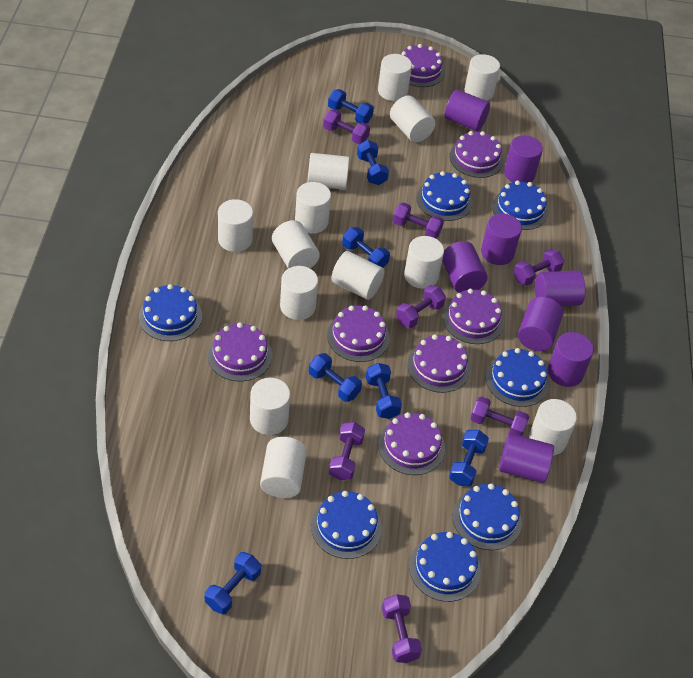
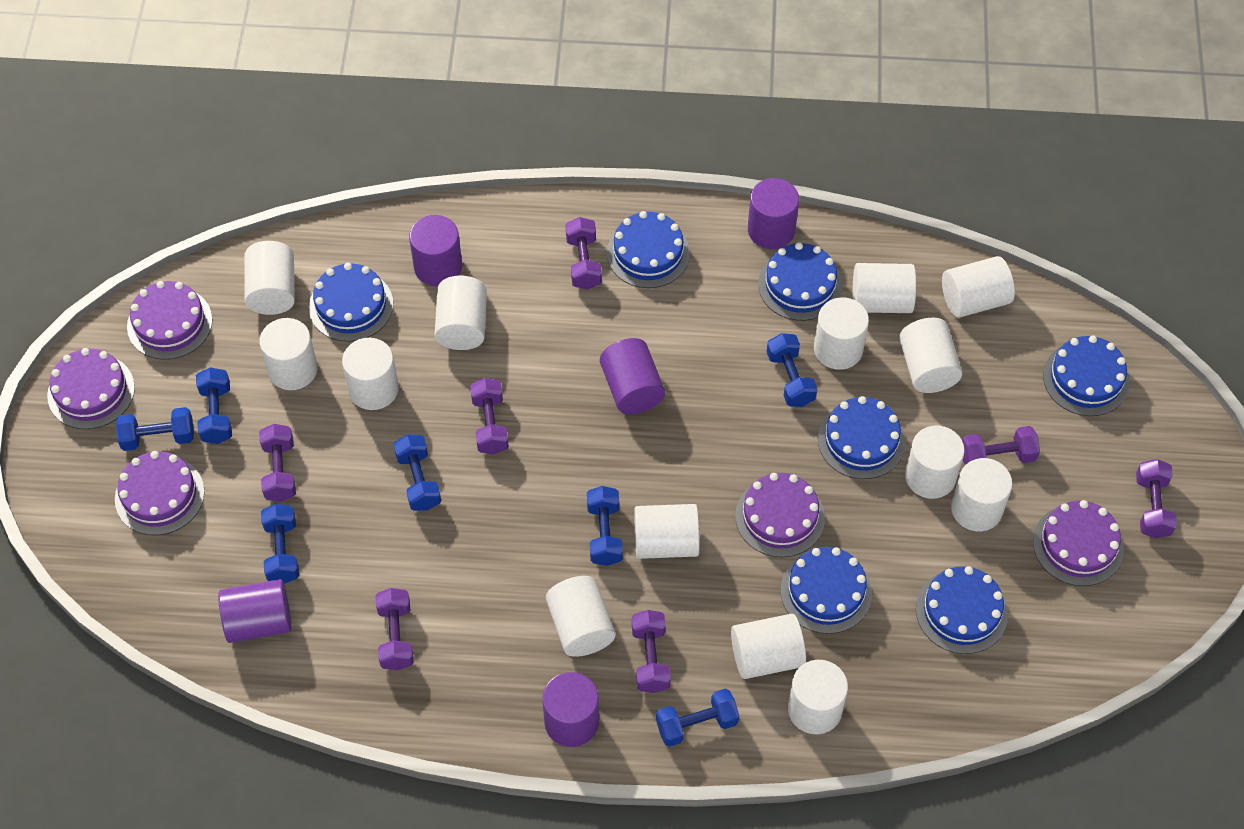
purple cake: 7 -> 5
purple cylinder: 8 -> 5
white cylinder: 13 -> 14

